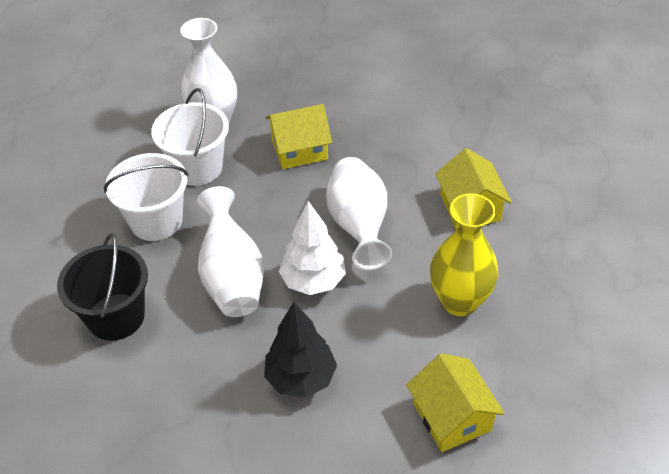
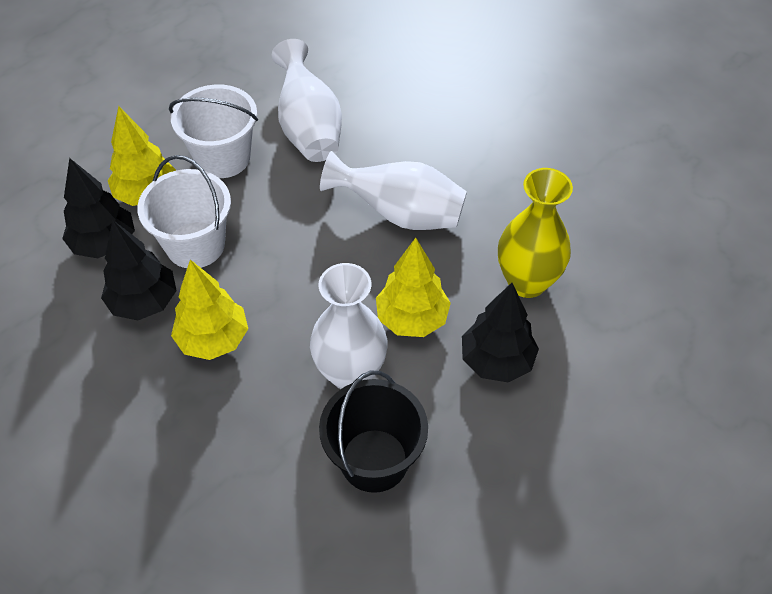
black tree: 1 -> 3
white tree: 1 -> 0
yellow house: 3 -> 0
yellow tree: 0 -> 3

